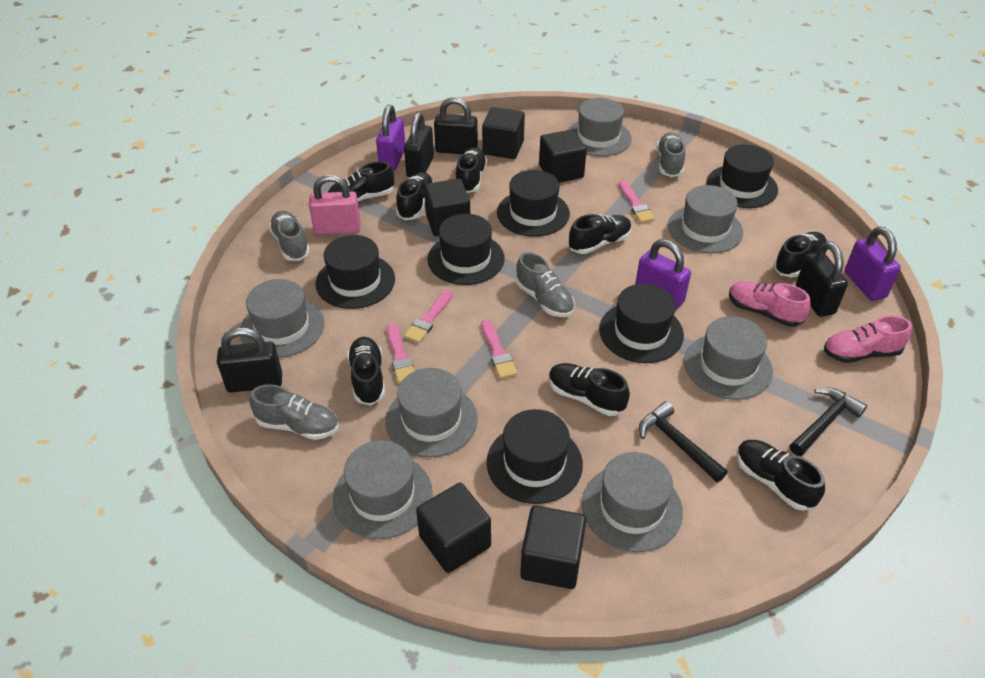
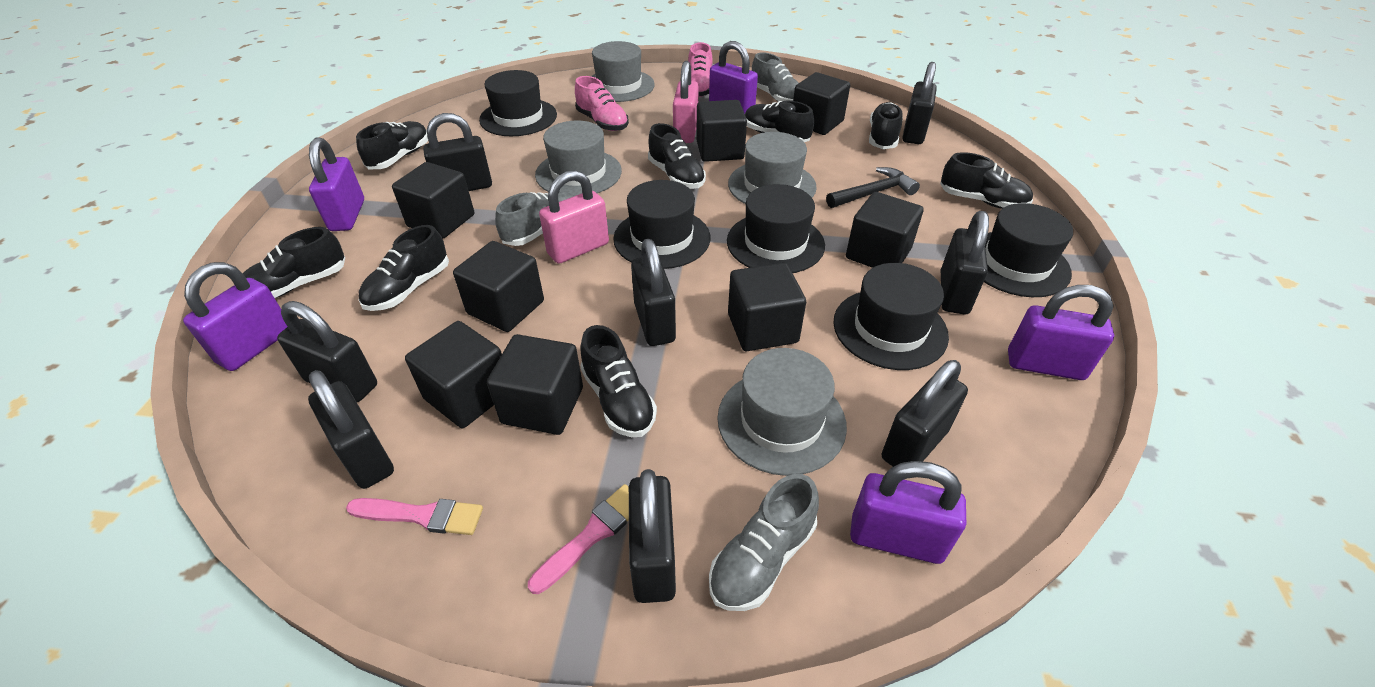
black cube: 5 -> 8
black hammer: 2 -> 1
black hat: 6 -> 5
black padlock: 4 -> 8
grey hat: 7 -> 4
grey shoe: 4 -> 3
pink brush: 4 -> 2
pink padlock: 1 -> 2
purple padlock: 3 -> 5

